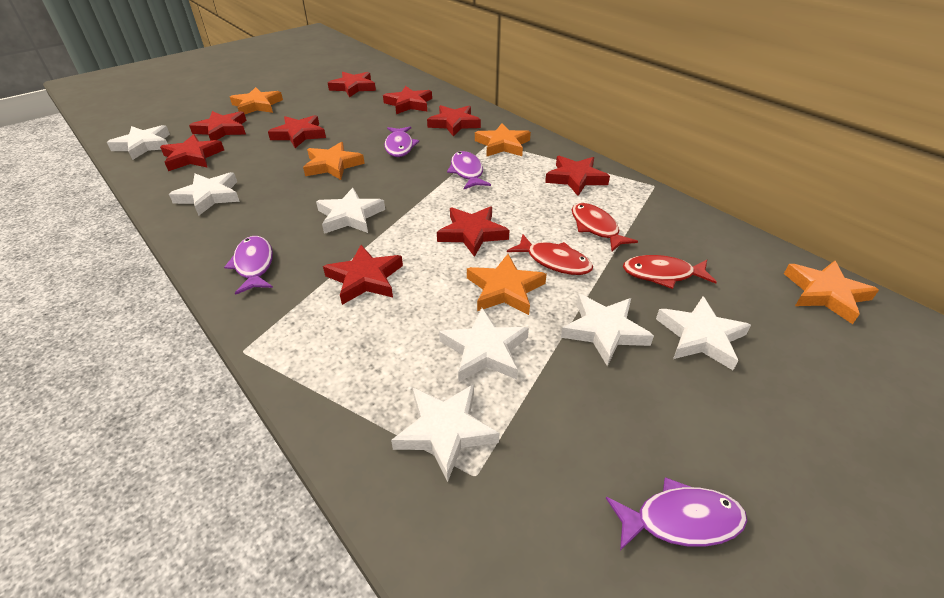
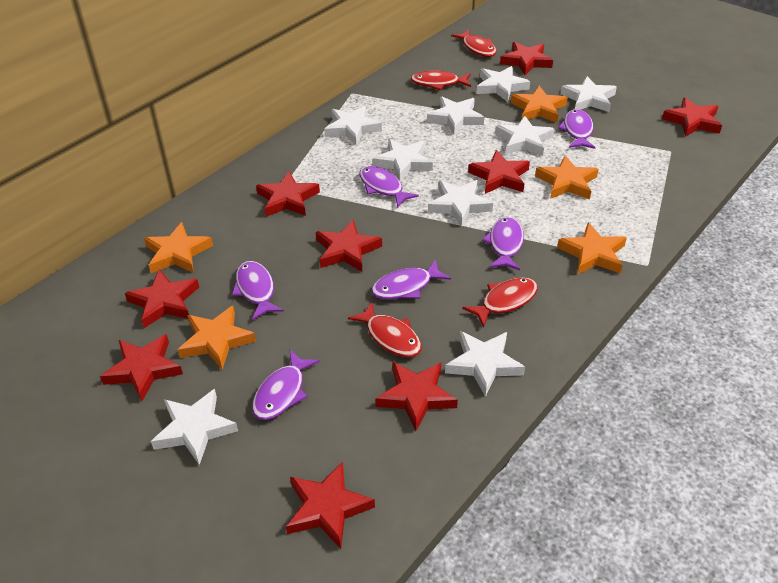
purple fish: 4 -> 6
red fish: 3 -> 4
white star: 7 -> 9

